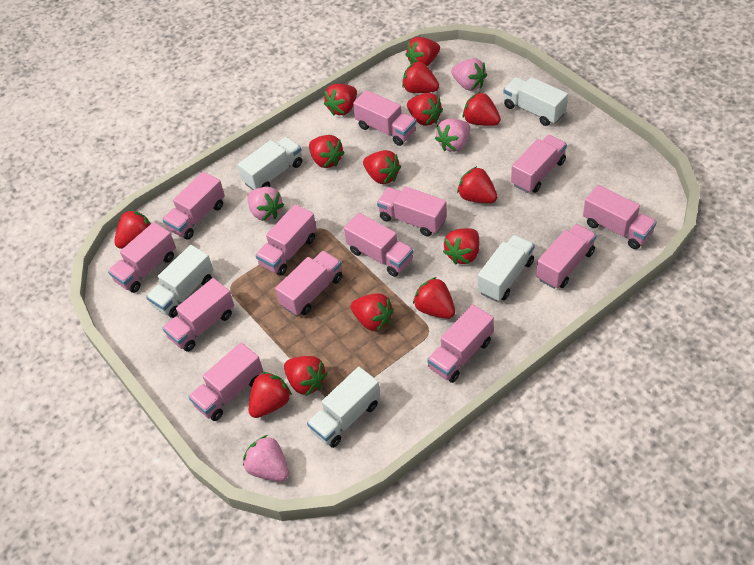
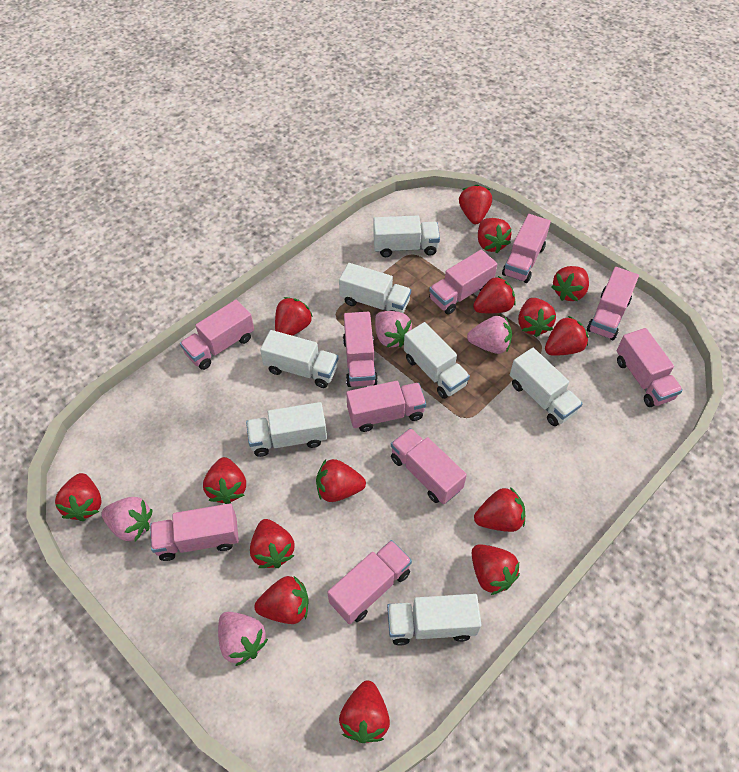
pink truck: 13 -> 10
red strawberry: 14 -> 15
white truck: 5 -> 7

